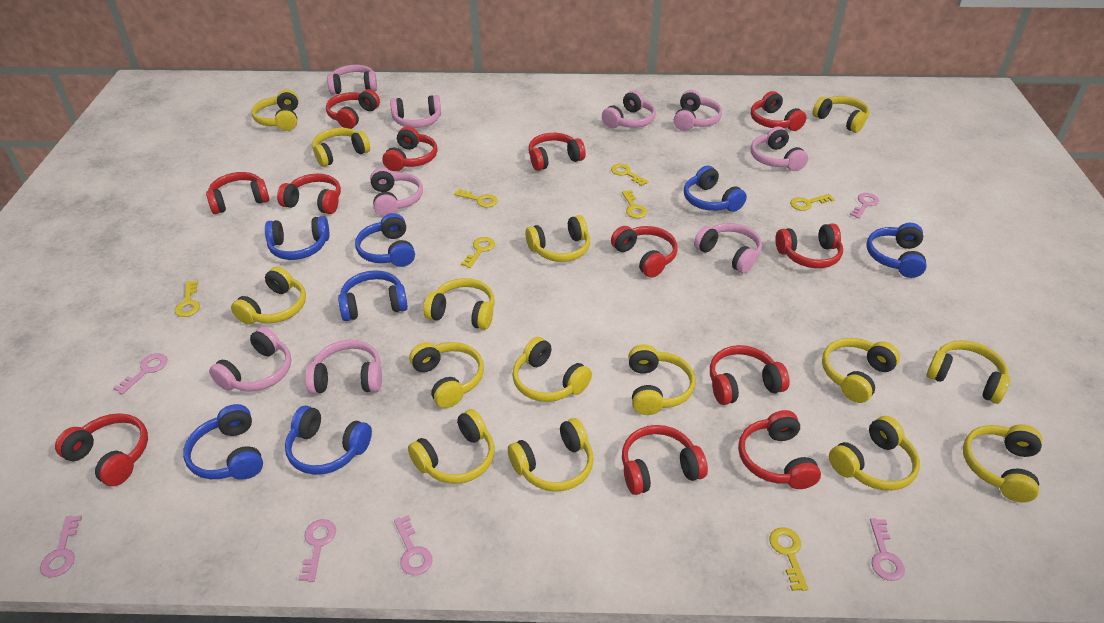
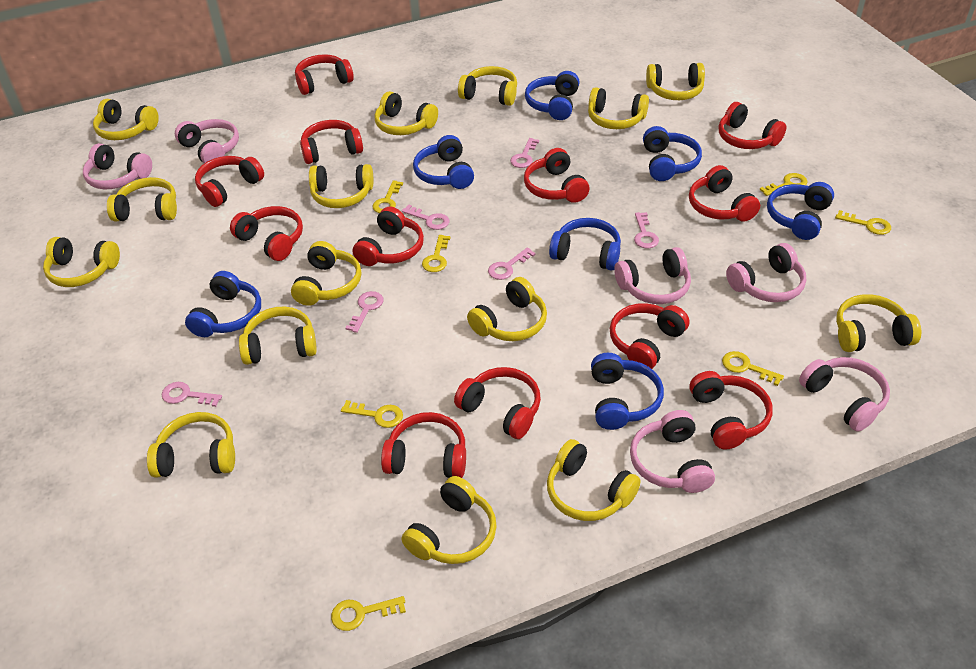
pink headphones: 9 -> 6

